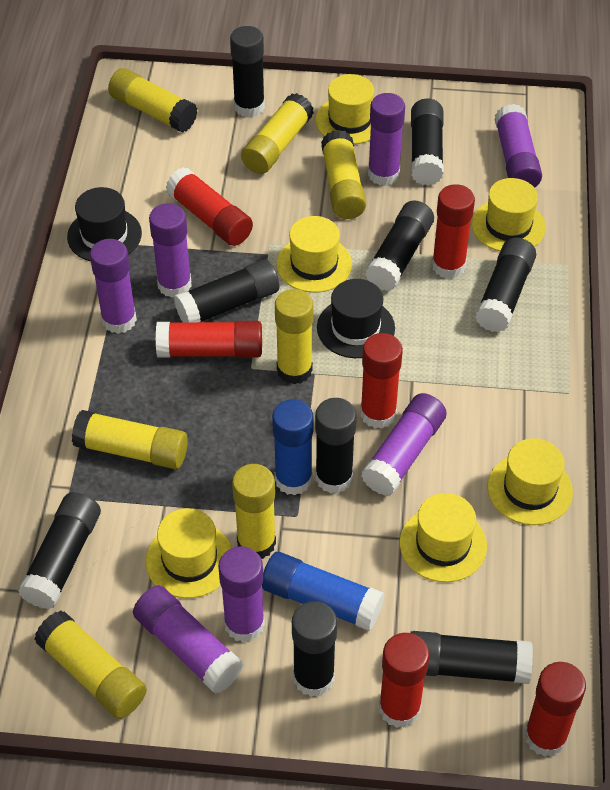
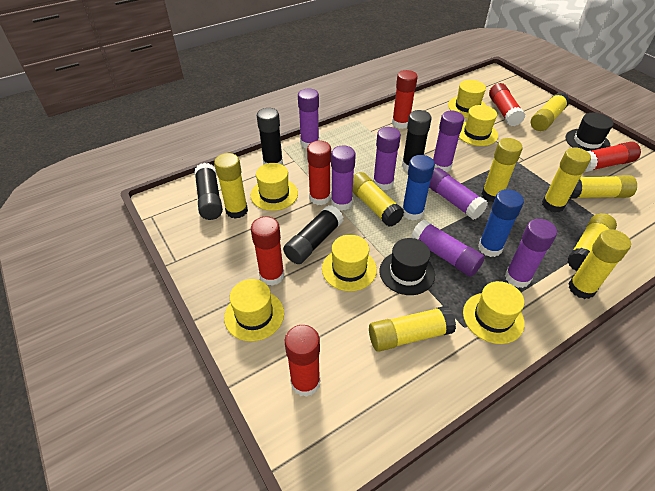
black glue stick: 9 -> 4
yellow glue stick: 7 -> 9

